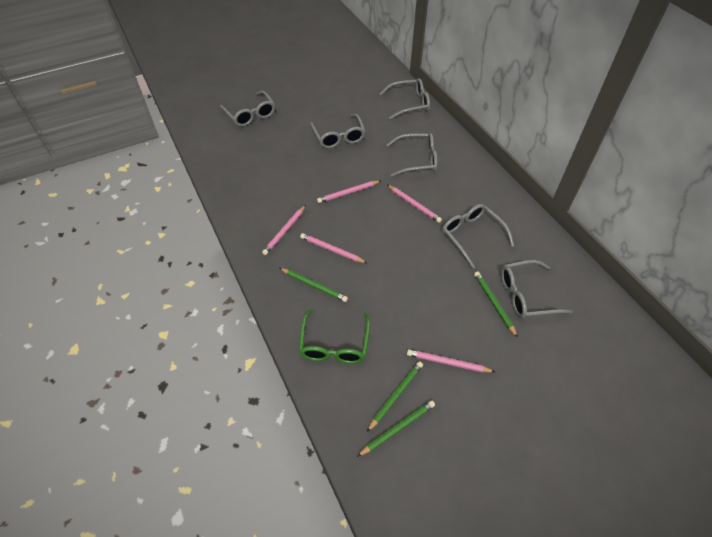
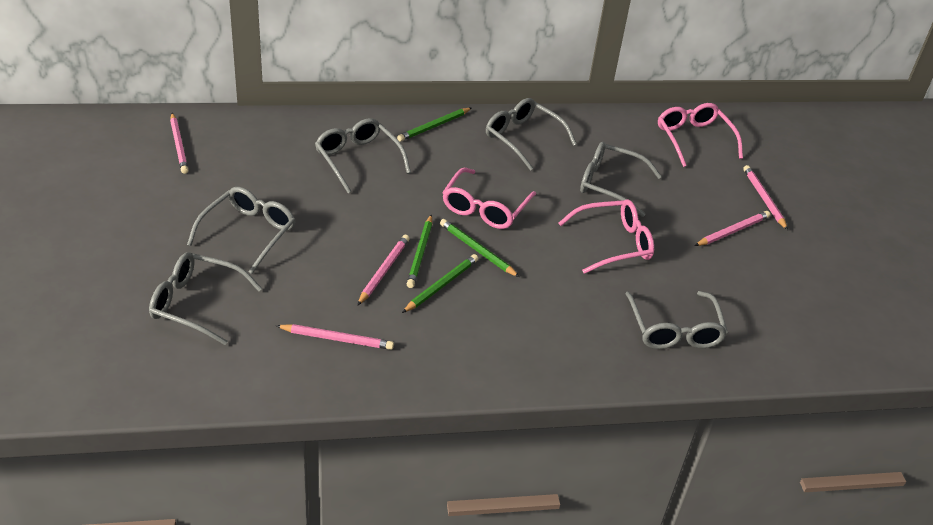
green glasses: 1 -> 0
pink glasses: 0 -> 3

